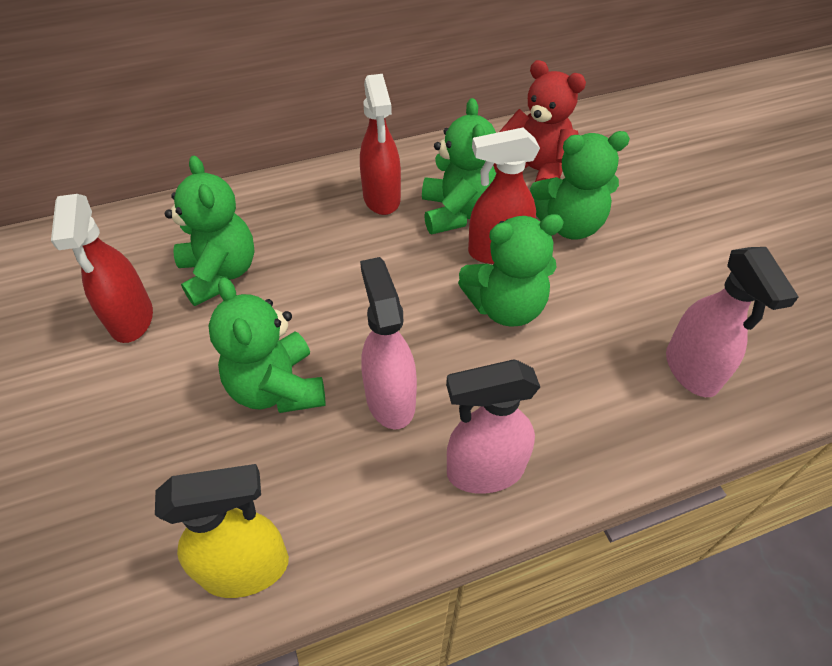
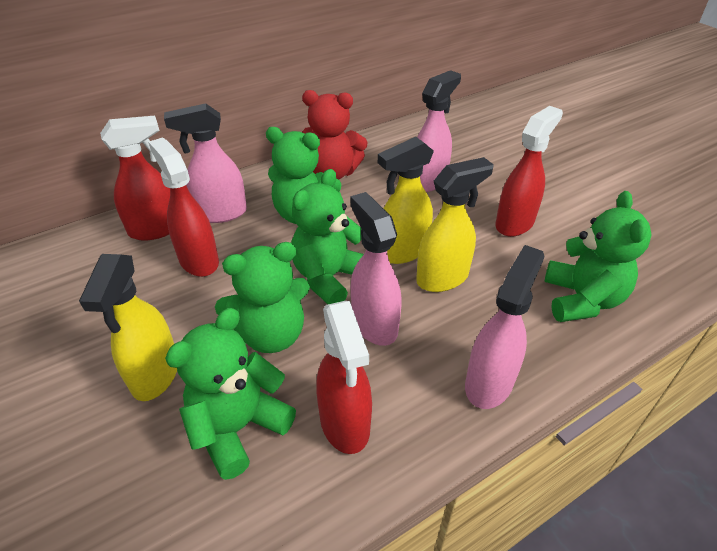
pink spray bottle: 3 -> 4
red spray bottle: 3 -> 4
yellow spray bottle: 1 -> 3

